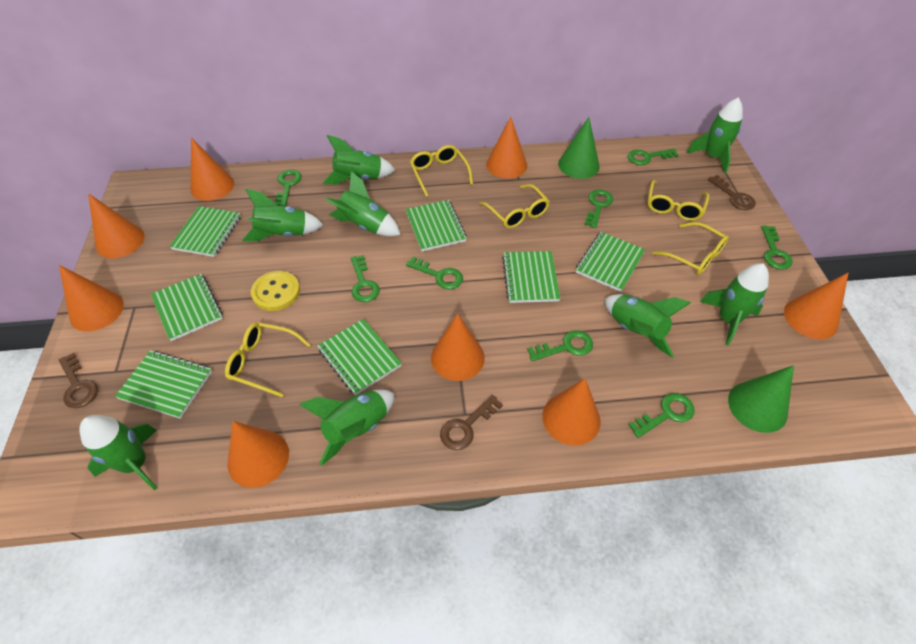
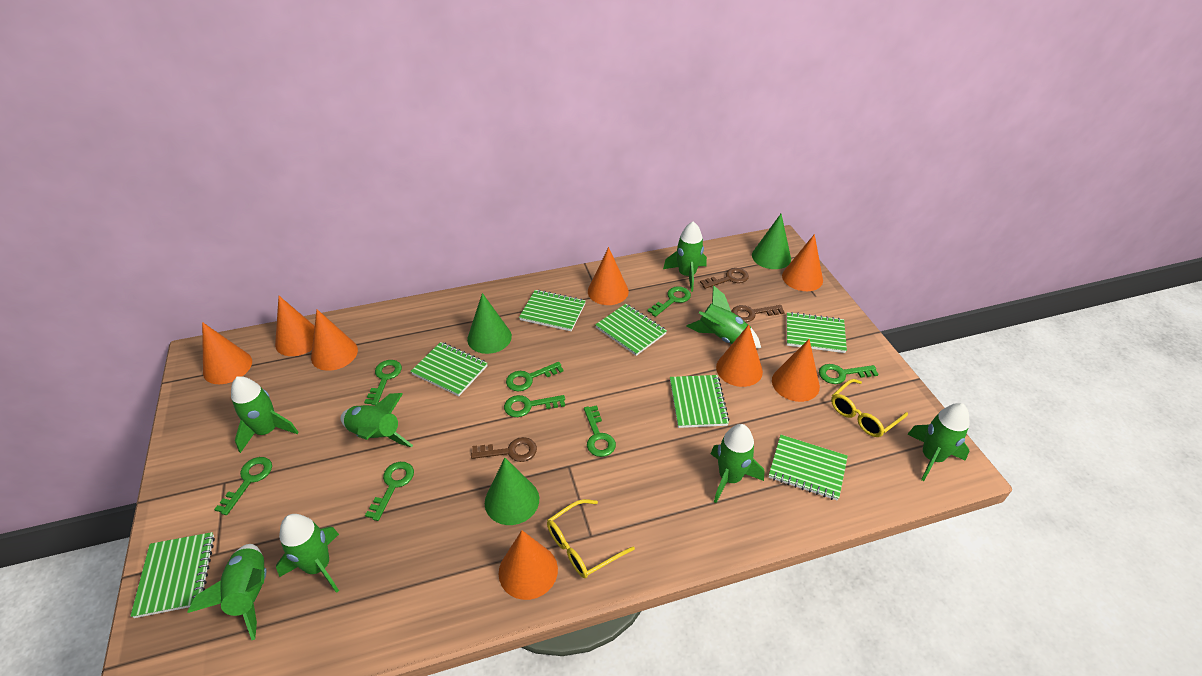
green cone: 2 -> 3
yellow button: 1 -> 0
yellow glasses: 5 -> 2

